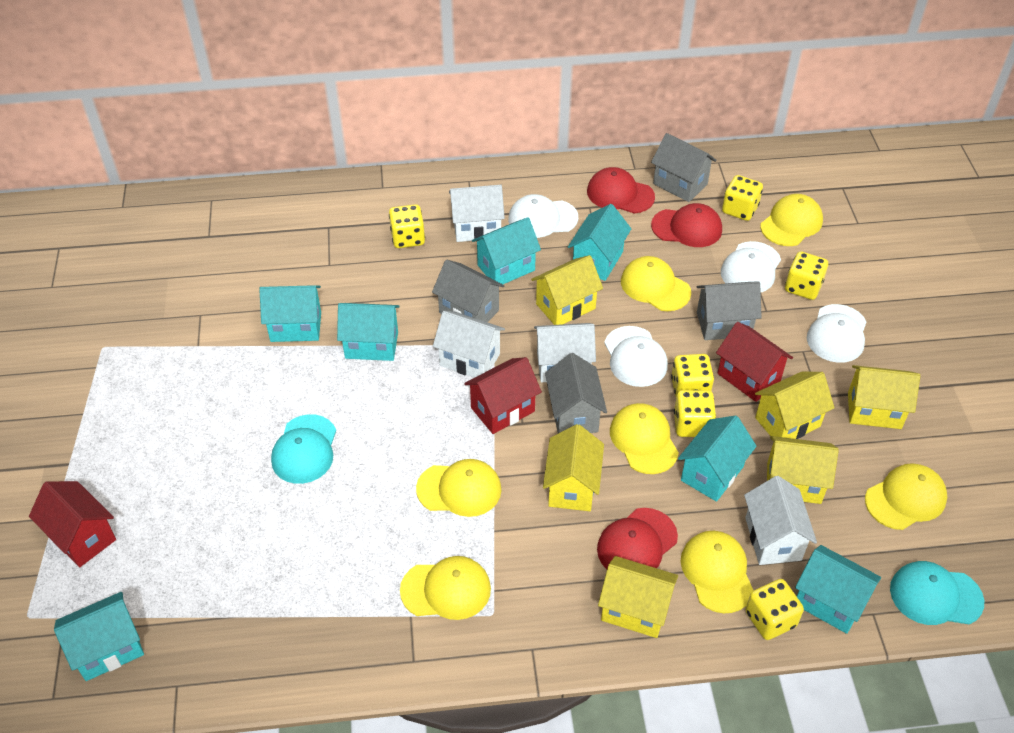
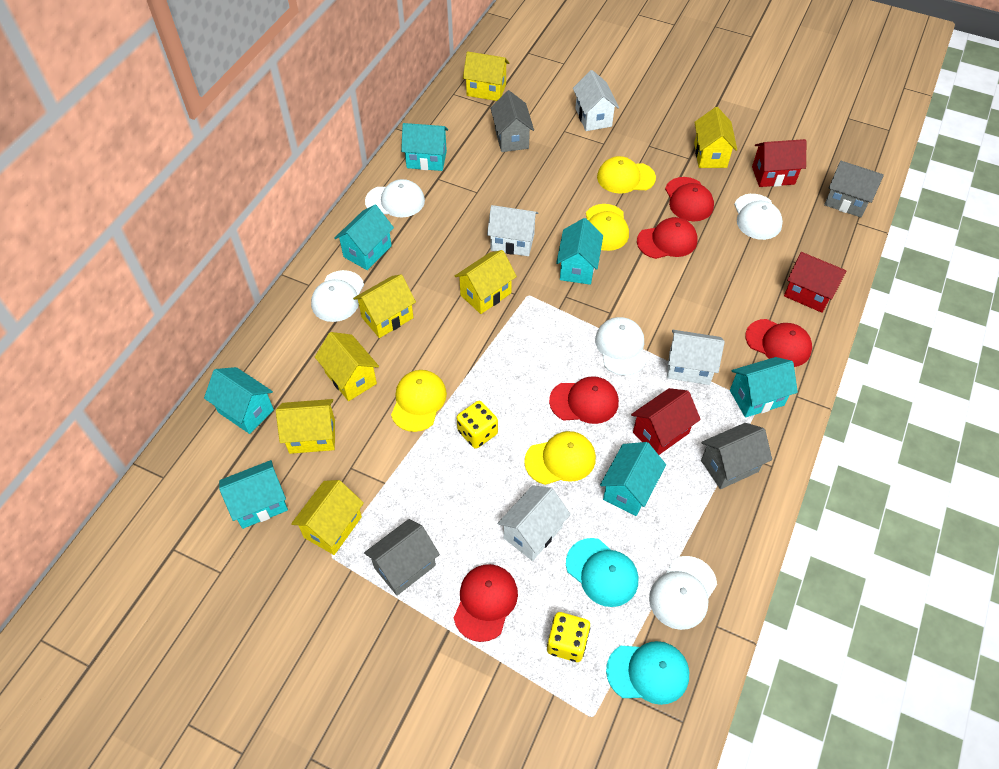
red cap: 3 -> 5
white cap: 4 -> 5
yellow cap: 7 -> 4
yellow dice: 6 -> 2
yellow house: 6 -> 7

